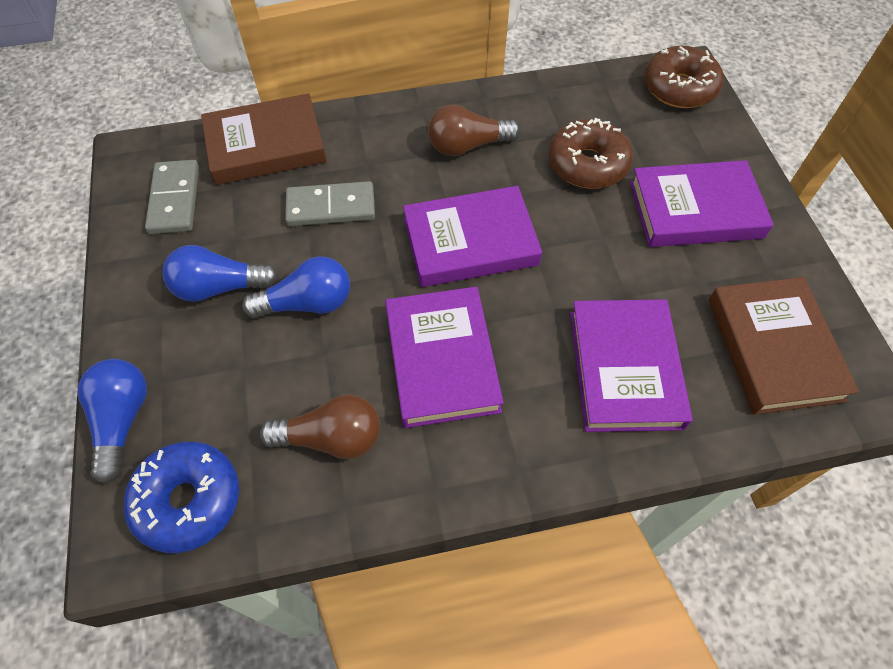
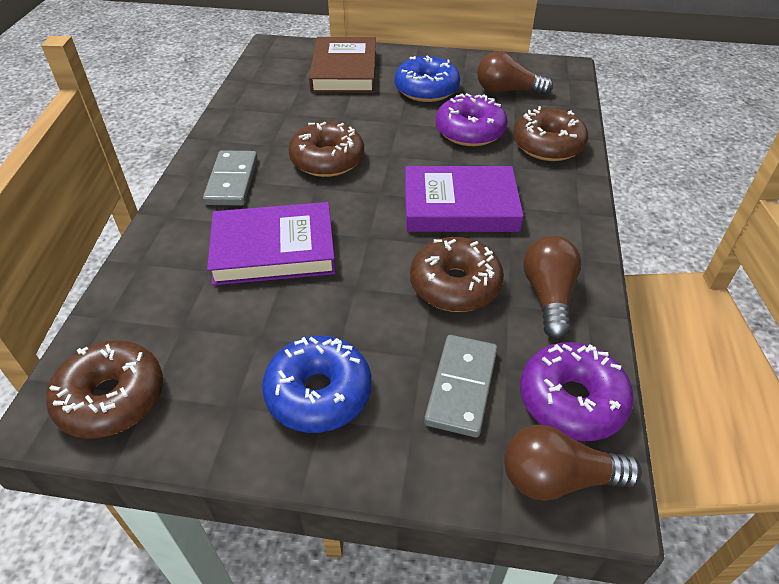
blue donut: 1 -> 2
blue light bulb: 3 -> 0
brown book: 2 -> 1
brown donut: 2 -> 4
brown light bulb: 2 -> 3
purple book: 4 -> 2
purple donut: 0 -> 2

